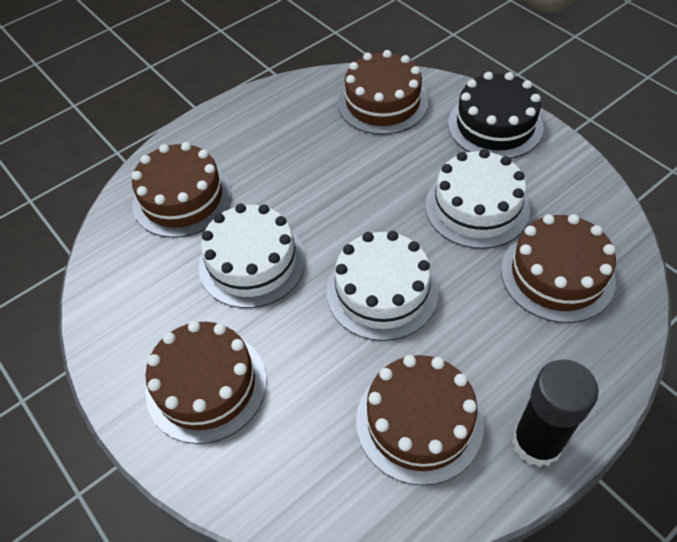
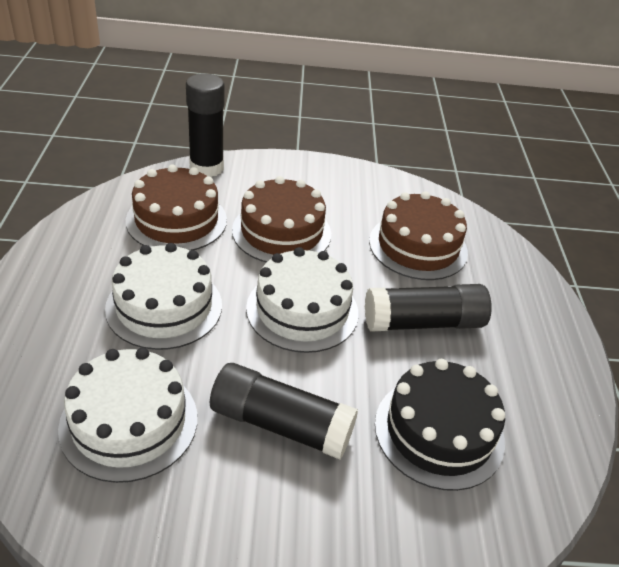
black glue stick: 1 -> 3
brown cake: 5 -> 3

